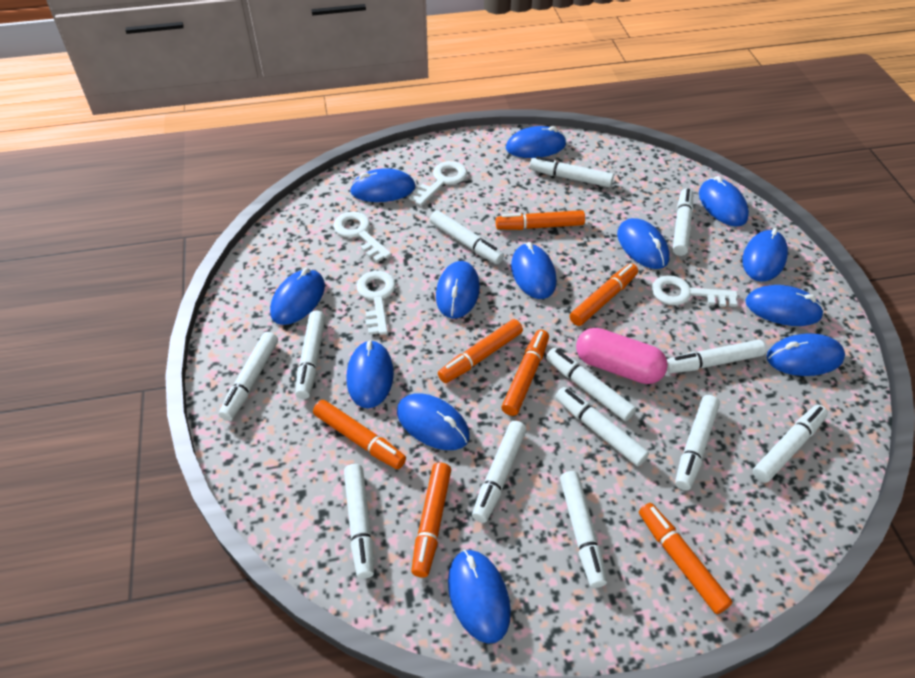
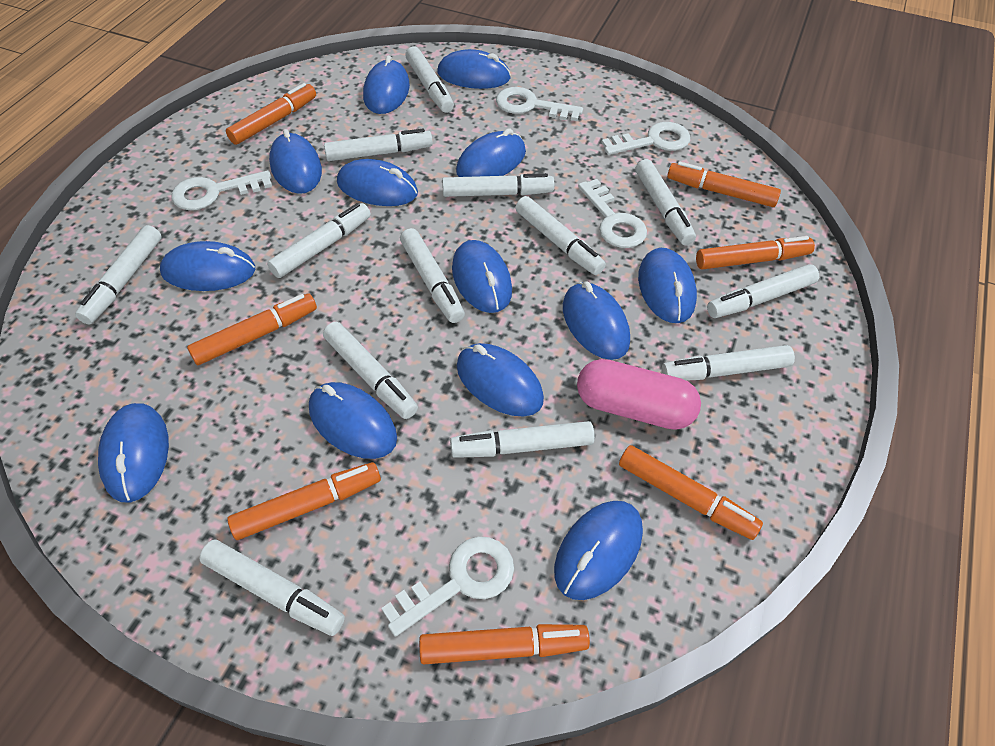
white key: 4 -> 5

